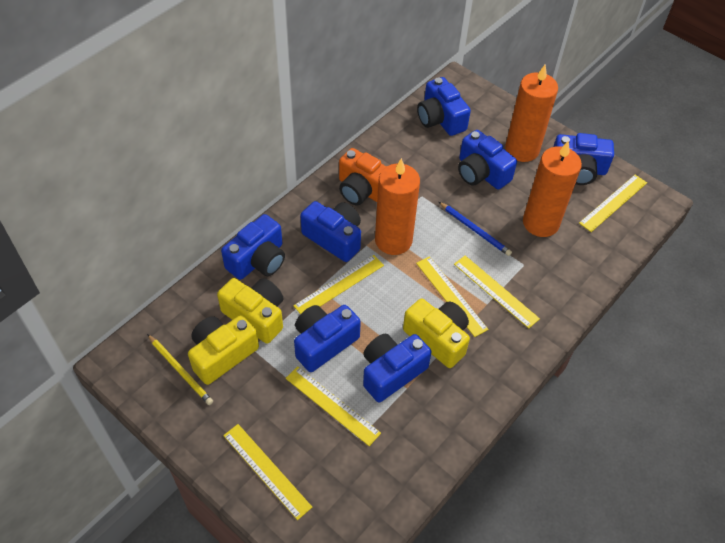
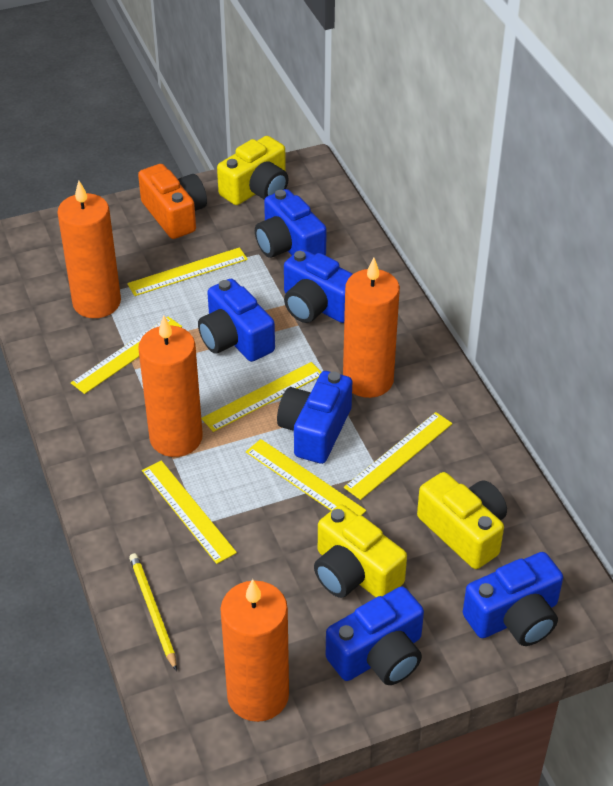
blue camera: 7 -> 6
blue pencil: 1 -> 0
orange candle: 3 -> 4

